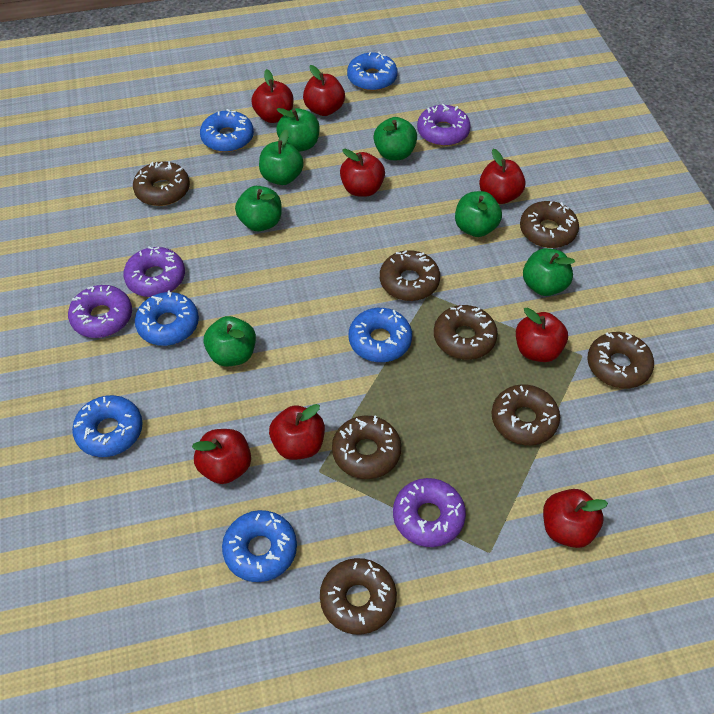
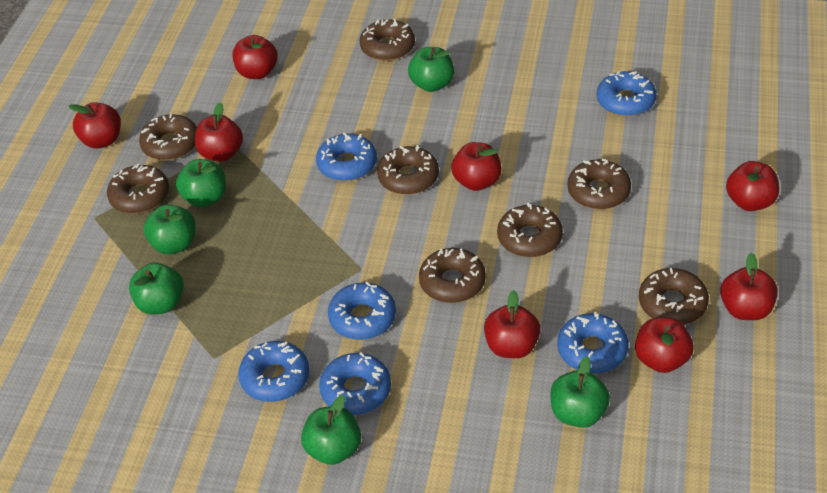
green apple: 7 -> 6
purple donut: 4 -> 0

